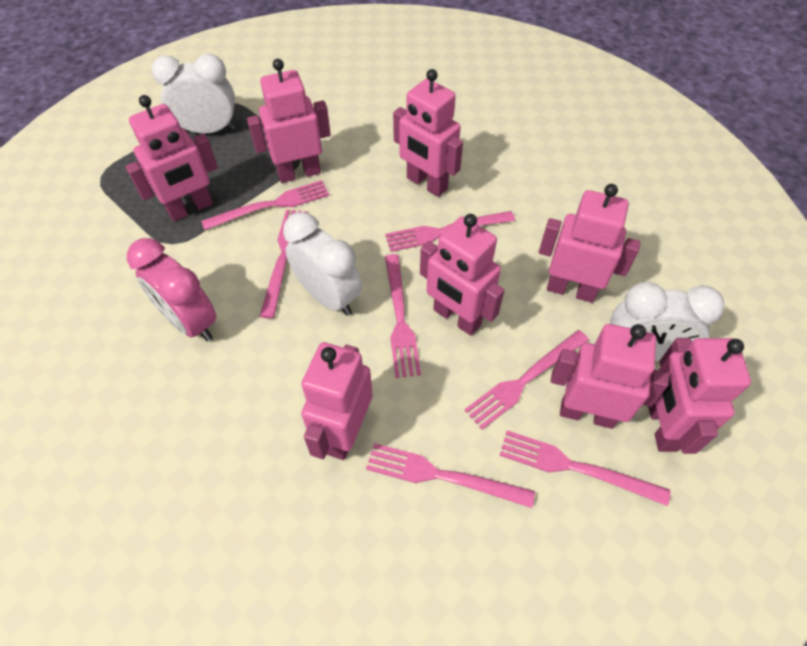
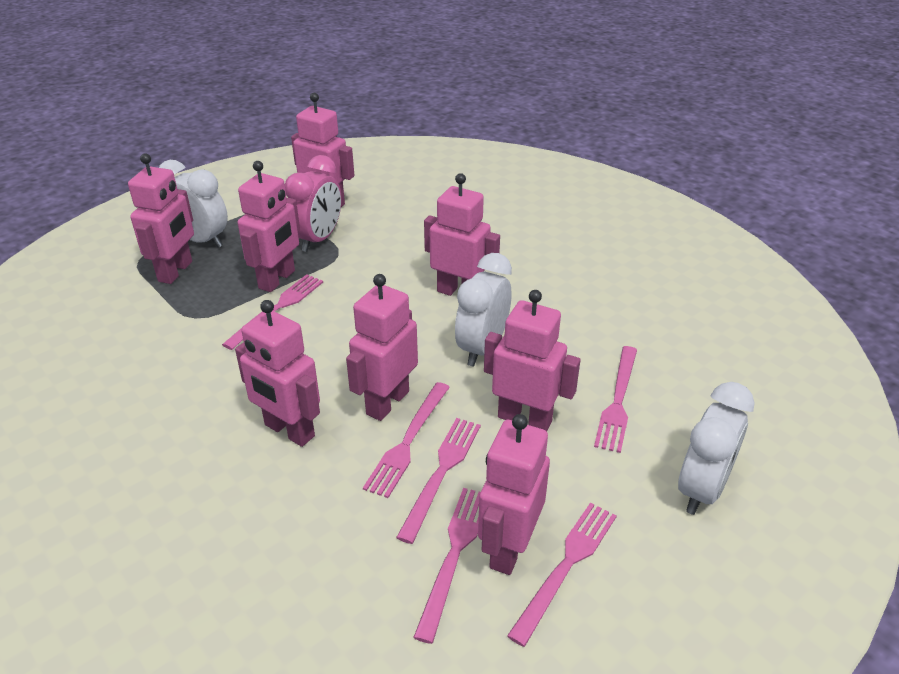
pink fork: 7 -> 6

